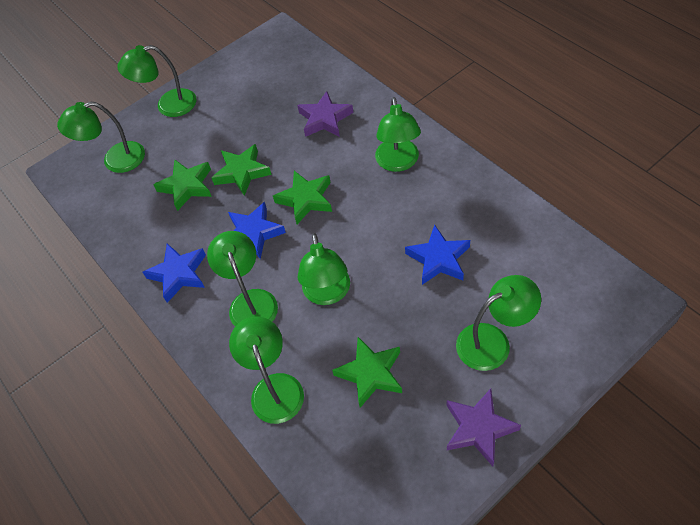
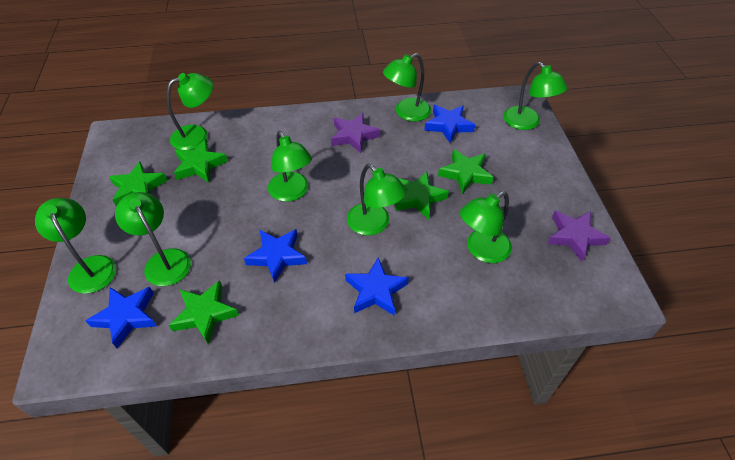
blue star: 3 -> 4
green lamp: 7 -> 8
green star: 4 -> 5

